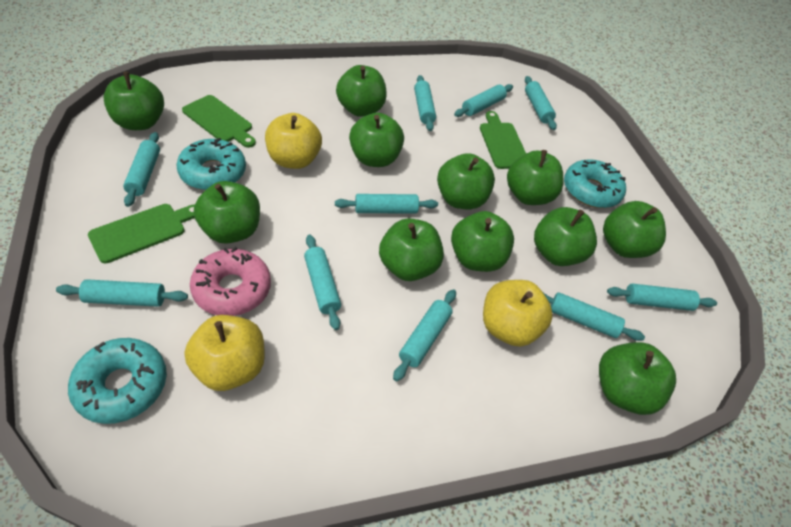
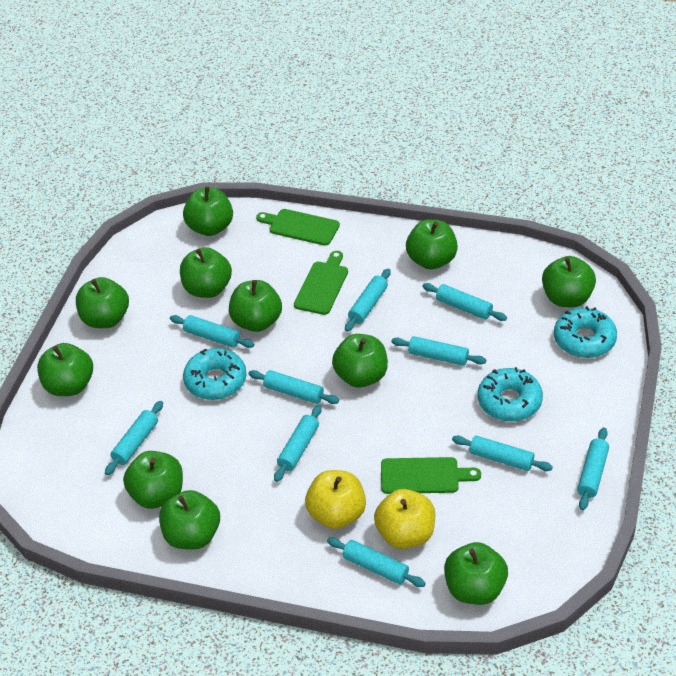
pink donut: 1 -> 0
yellow apple: 3 -> 2

